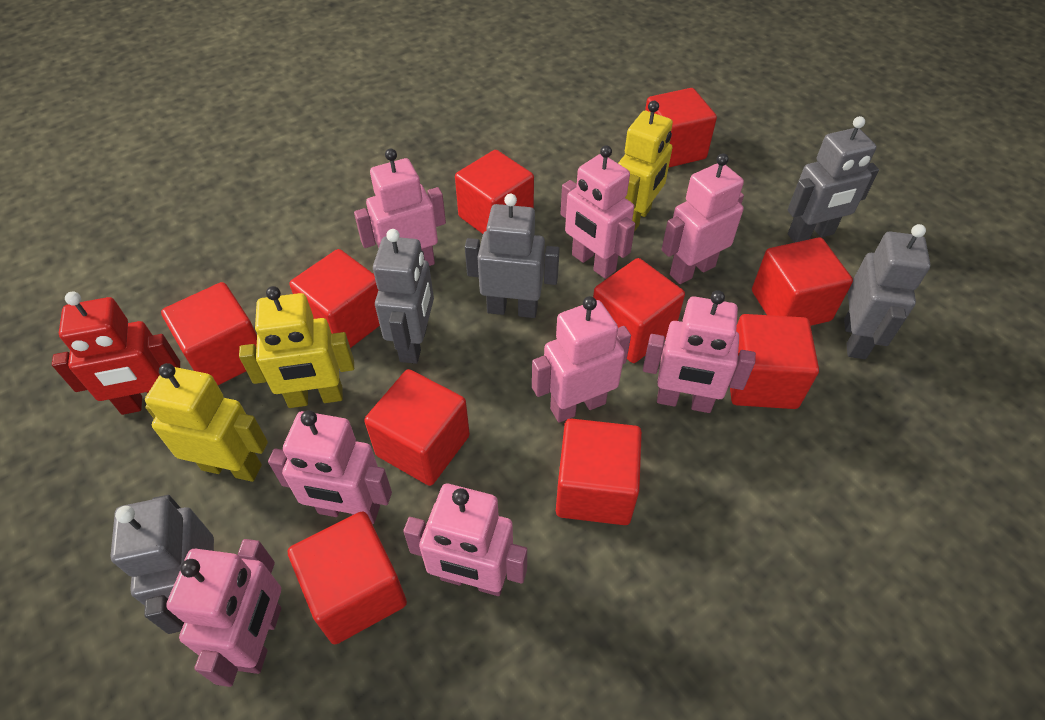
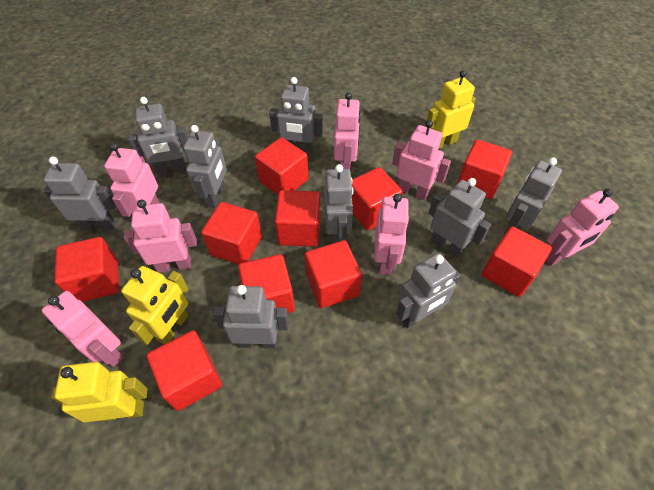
grey robot: 5 -> 9
pink robot: 8 -> 7
red robot: 1 -> 0

